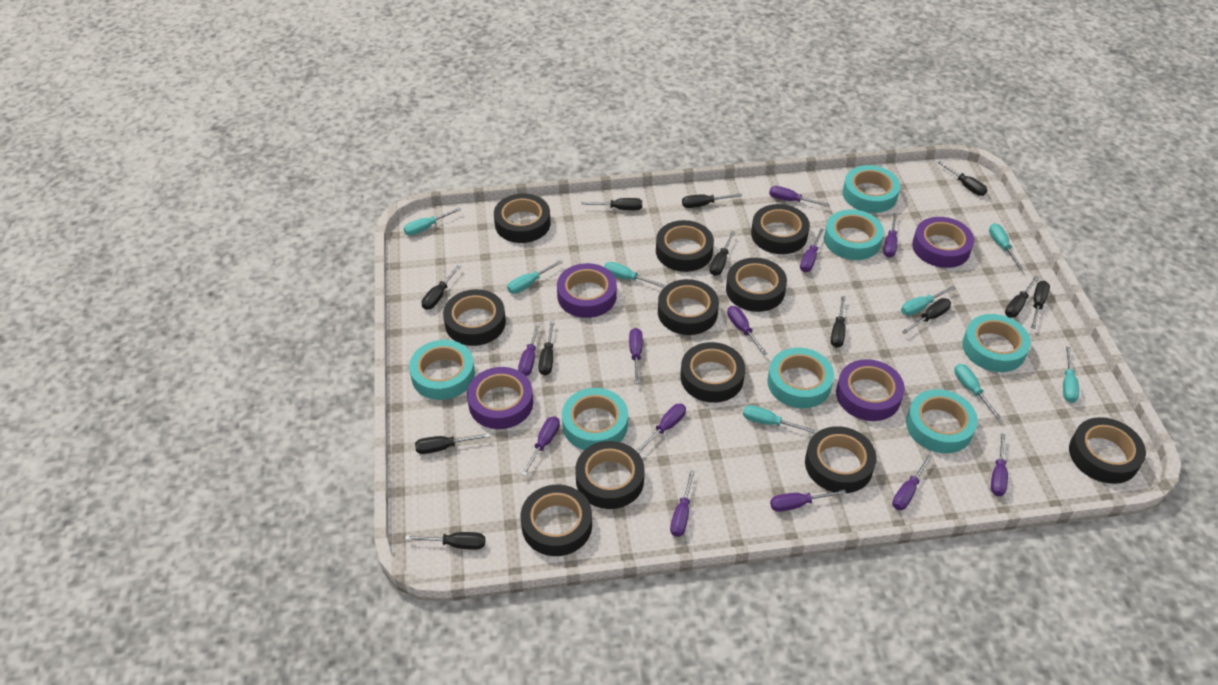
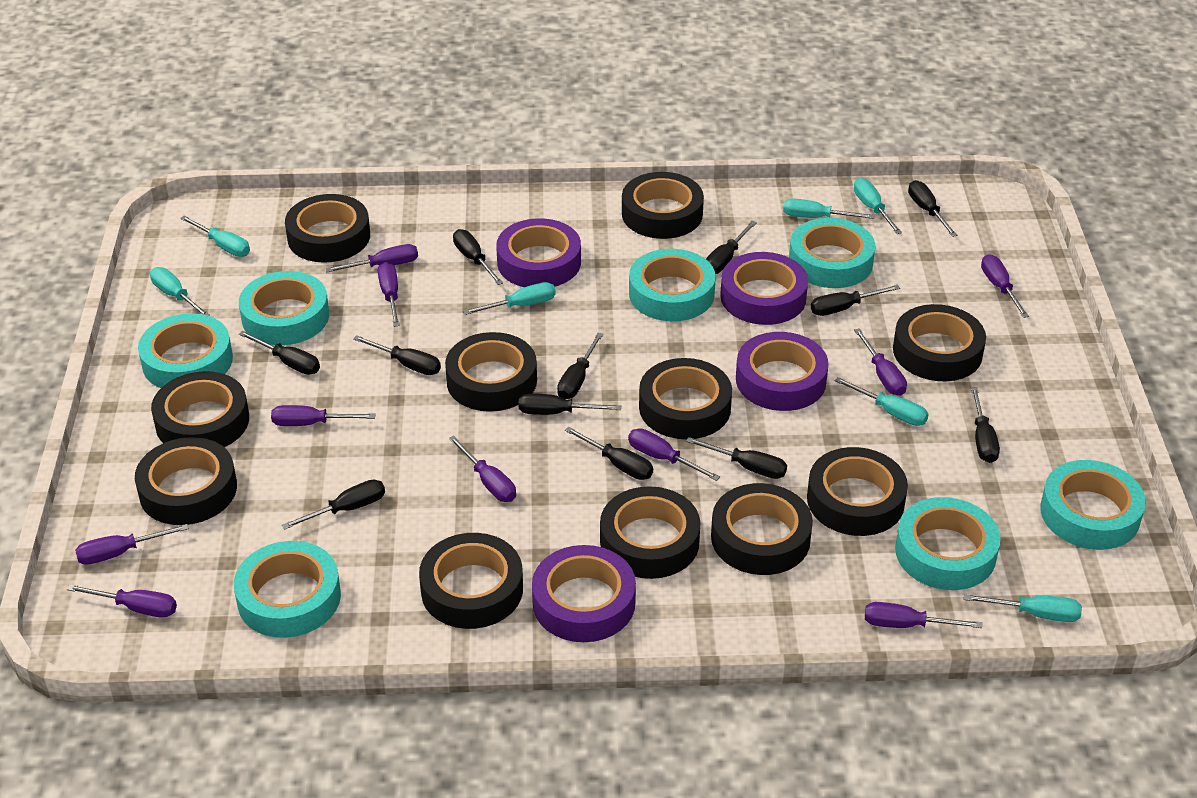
purple screwdriver: 12 -> 10
turquoise screwdriver: 8 -> 7

